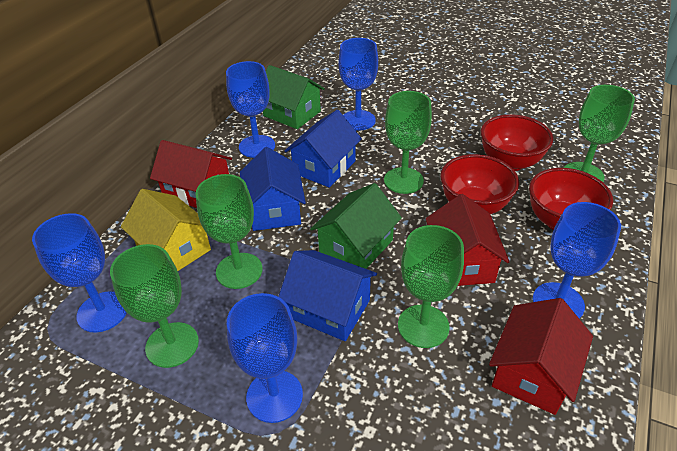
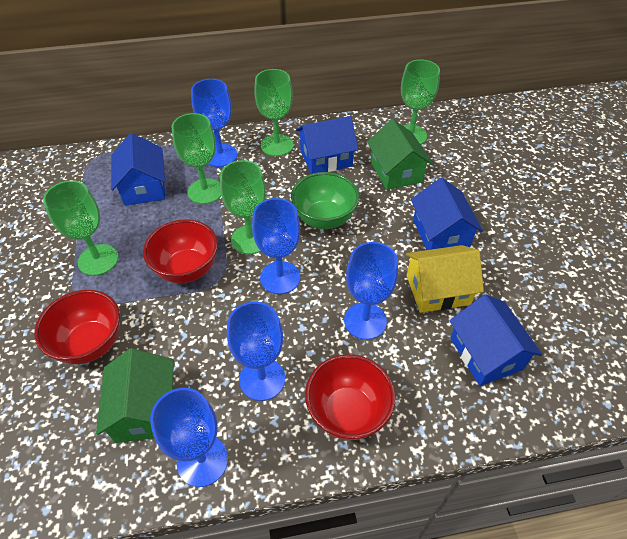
blue house: 3 -> 4
green bowl: 0 -> 1
red house: 3 -> 0

